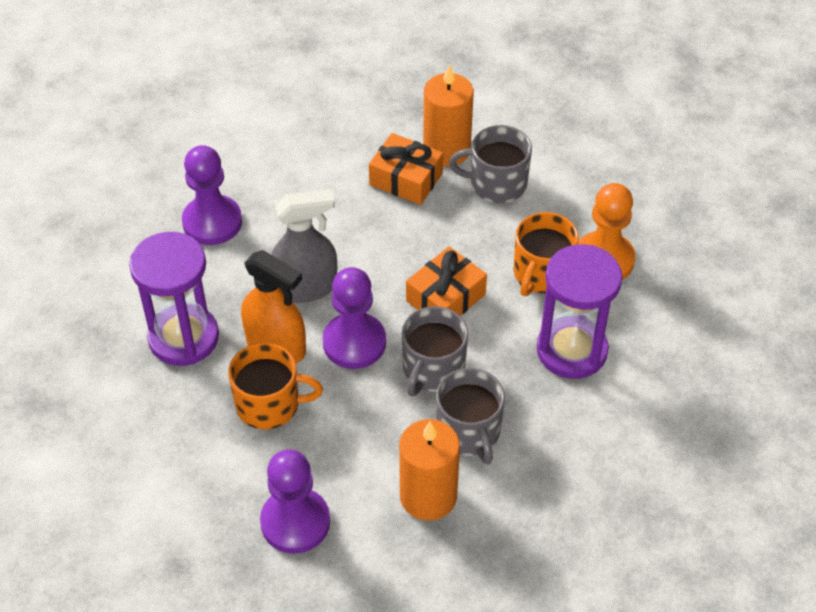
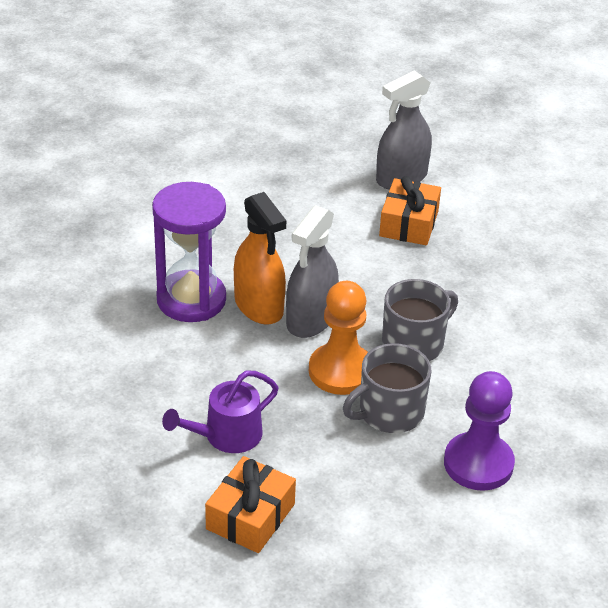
grey mug: 3 -> 2
grey spray bottle: 1 -> 2
orange candle: 2 -> 0
orange mug: 2 -> 0
purple hourglass: 2 -> 1
purple pawn: 3 -> 1
purple watering can: 0 -> 1

